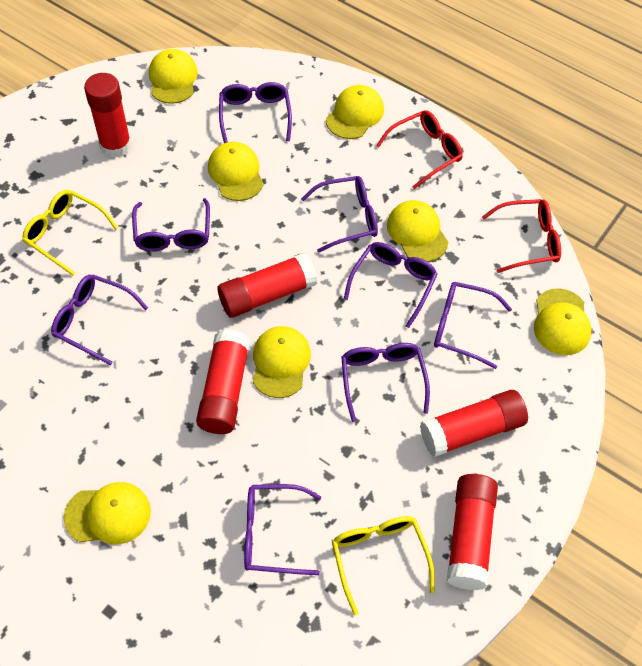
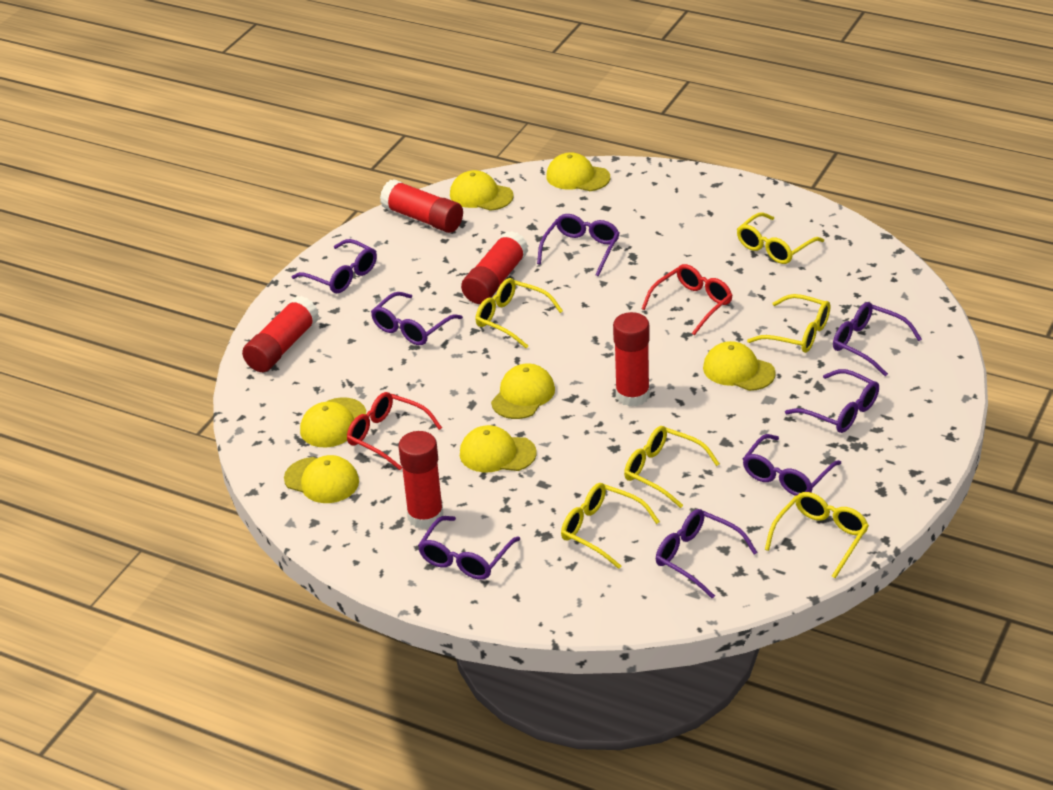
yellow glasses: 2 -> 6

